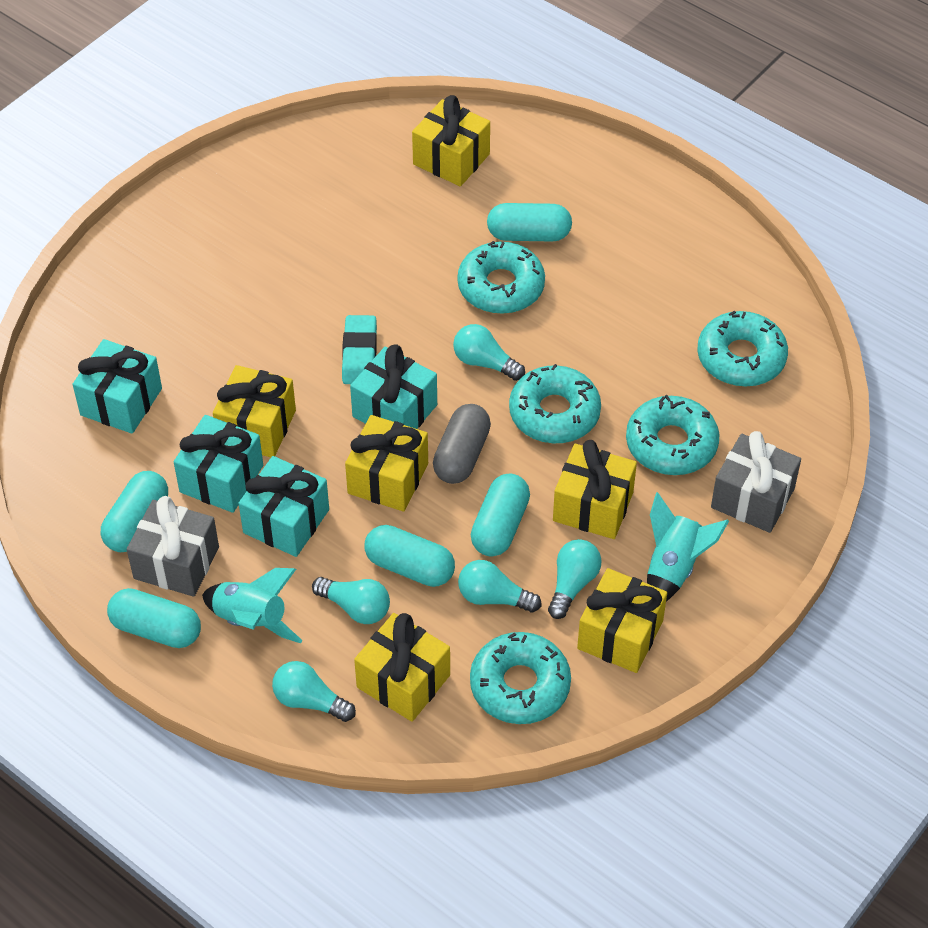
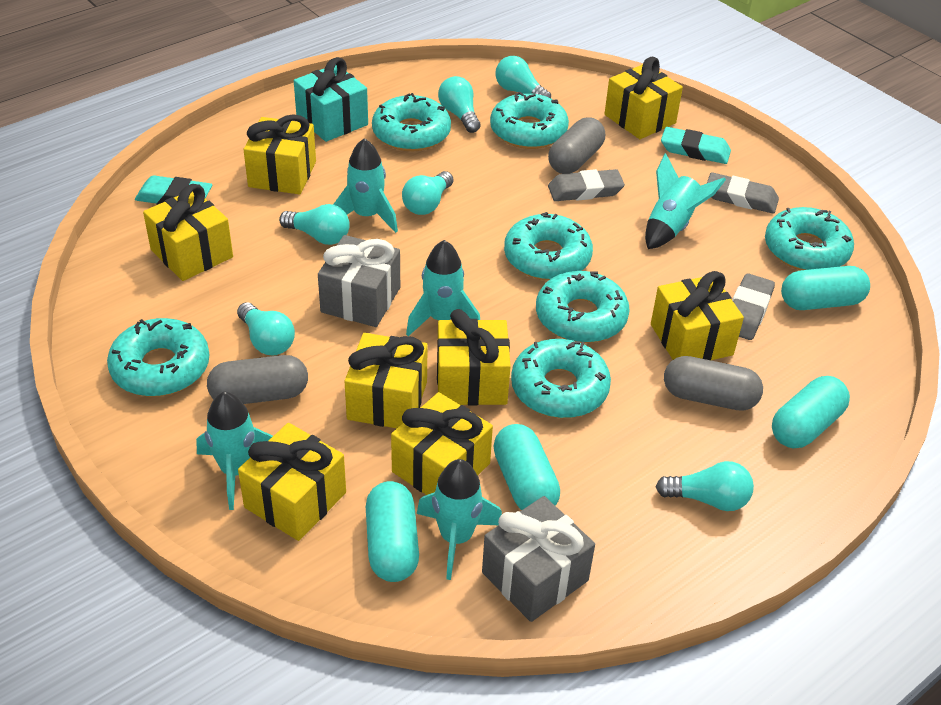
grey capsule: 1 -> 3
grey eraser: 0 -> 3
turquoise capsule: 5 -> 4
turquoise donut: 5 -> 7
turquoise eraser: 1 -> 2
turquoise gift: 4 -> 1
turquoise light bulb: 5 -> 6
turquoise rocket: 2 -> 5
yellow gift: 6 -> 8

